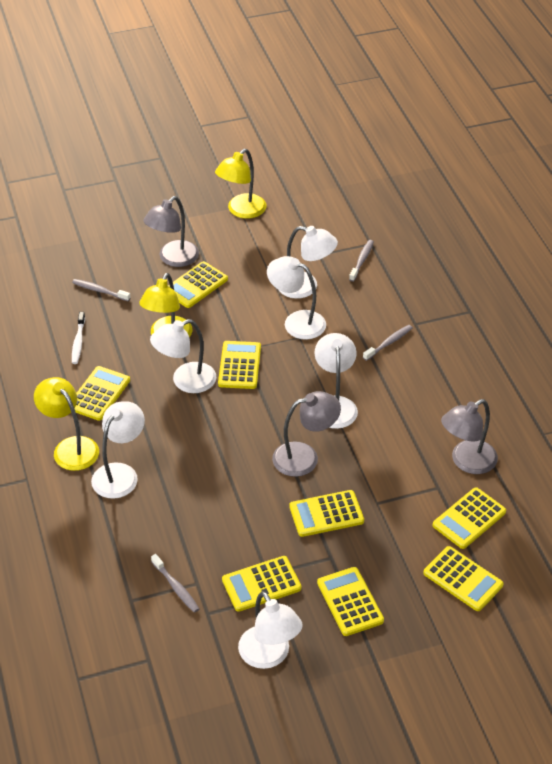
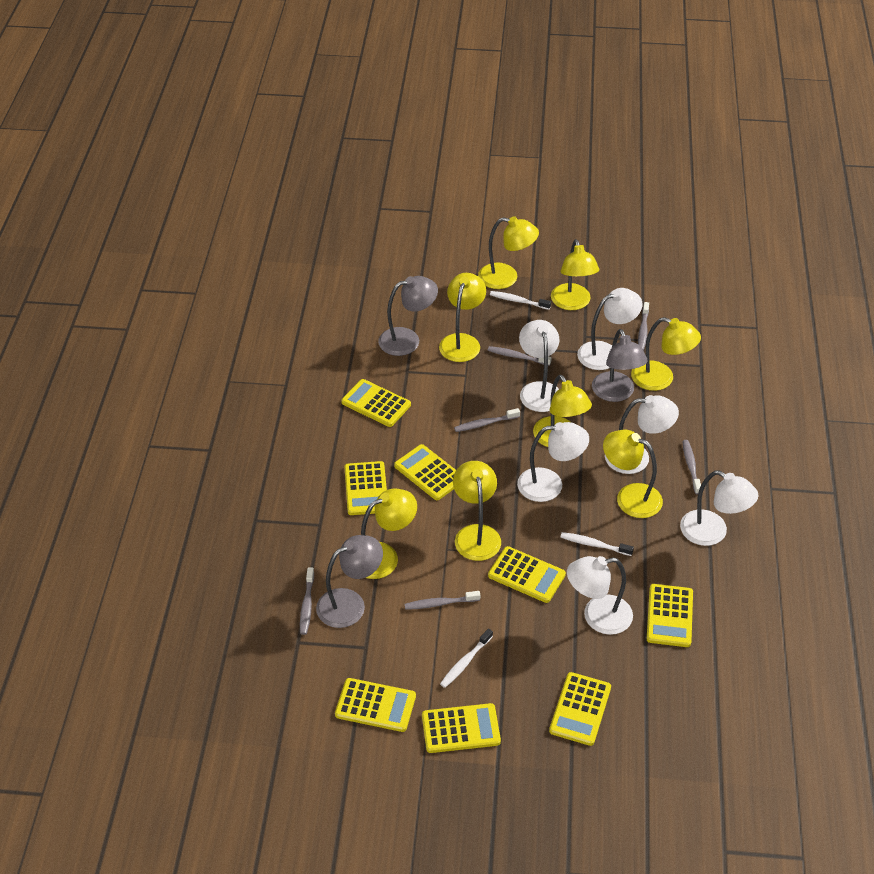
grey toothbrush: 4 -> 6
white toothbrush: 1 -> 3
yellow lamp: 3 -> 8

